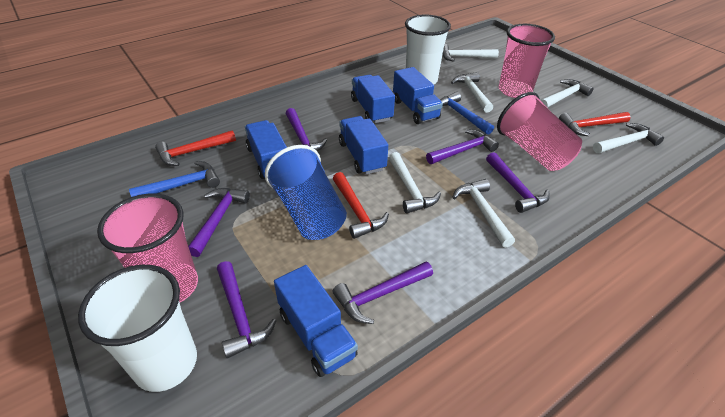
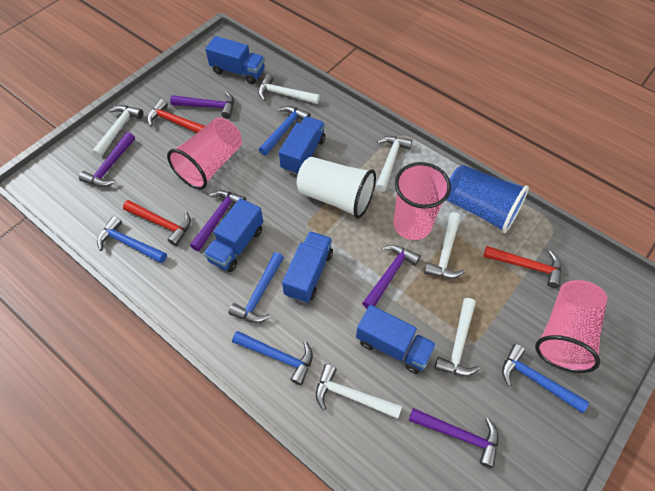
blue hammer: 2 -> 5
purple hammer: 6 -> 5
white cup: 2 -> 1

